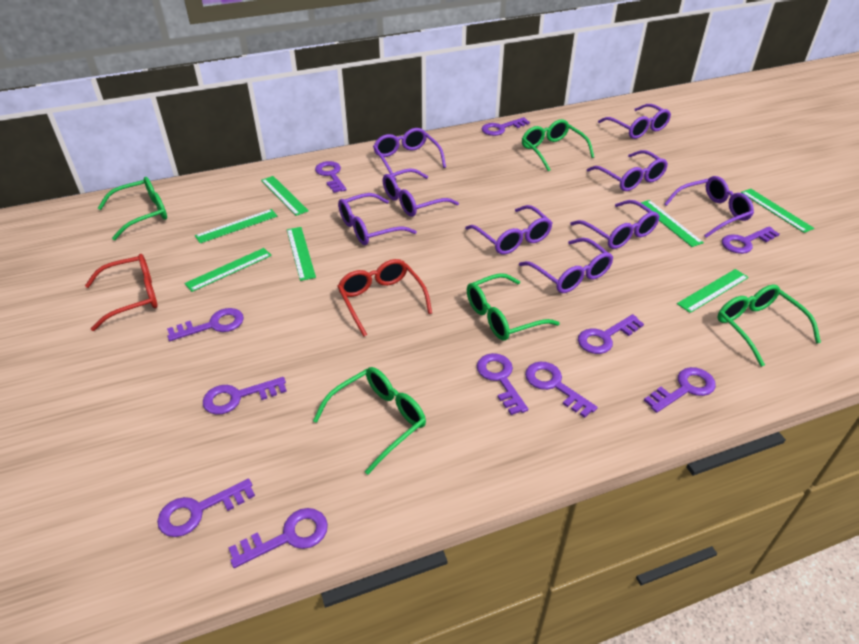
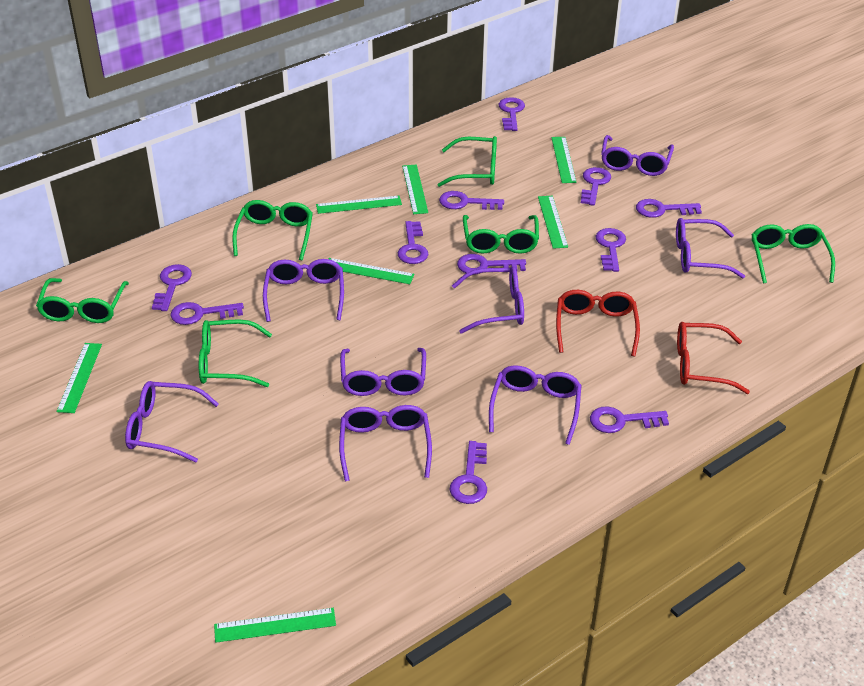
green glasses: 5 -> 6
purple glasses: 9 -> 8

